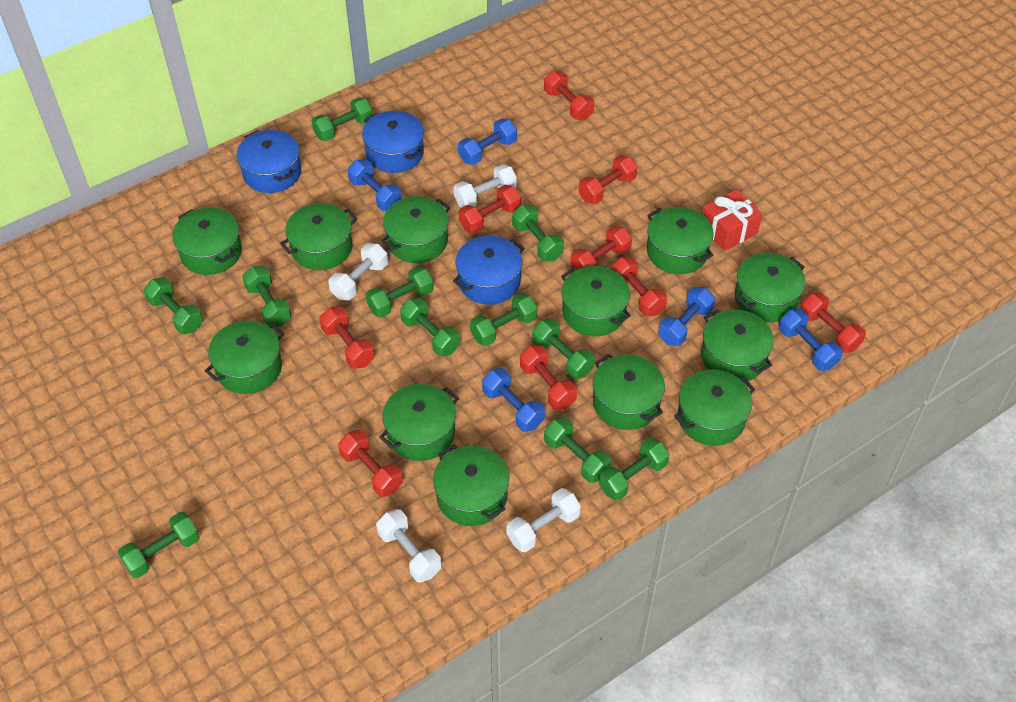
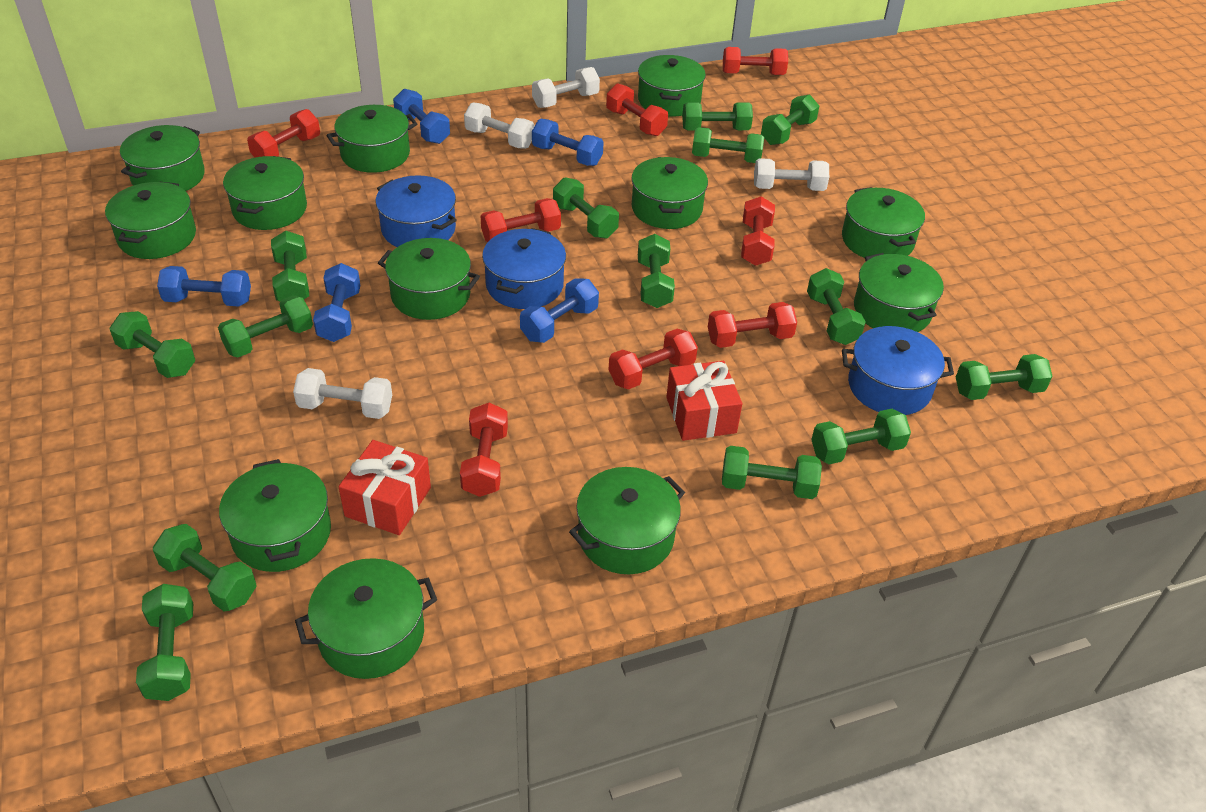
green dumbbell: 11 -> 14
red dumbbell: 9 -> 8
red gift: 1 -> 2

